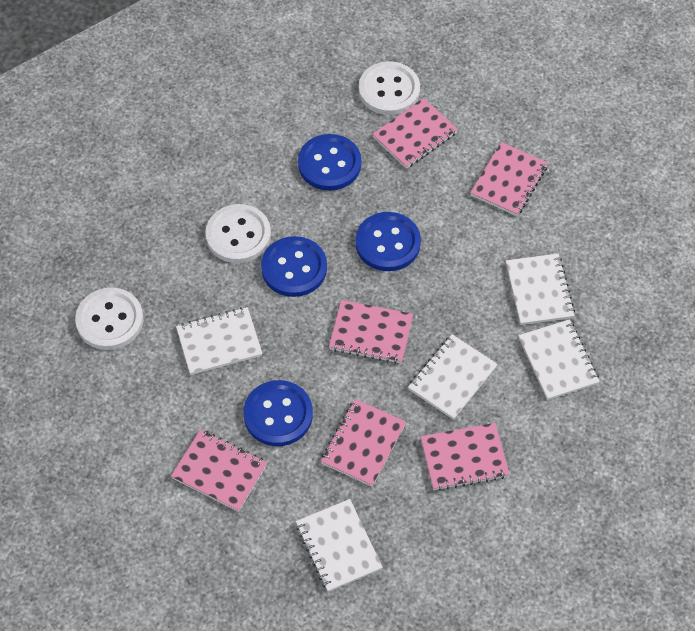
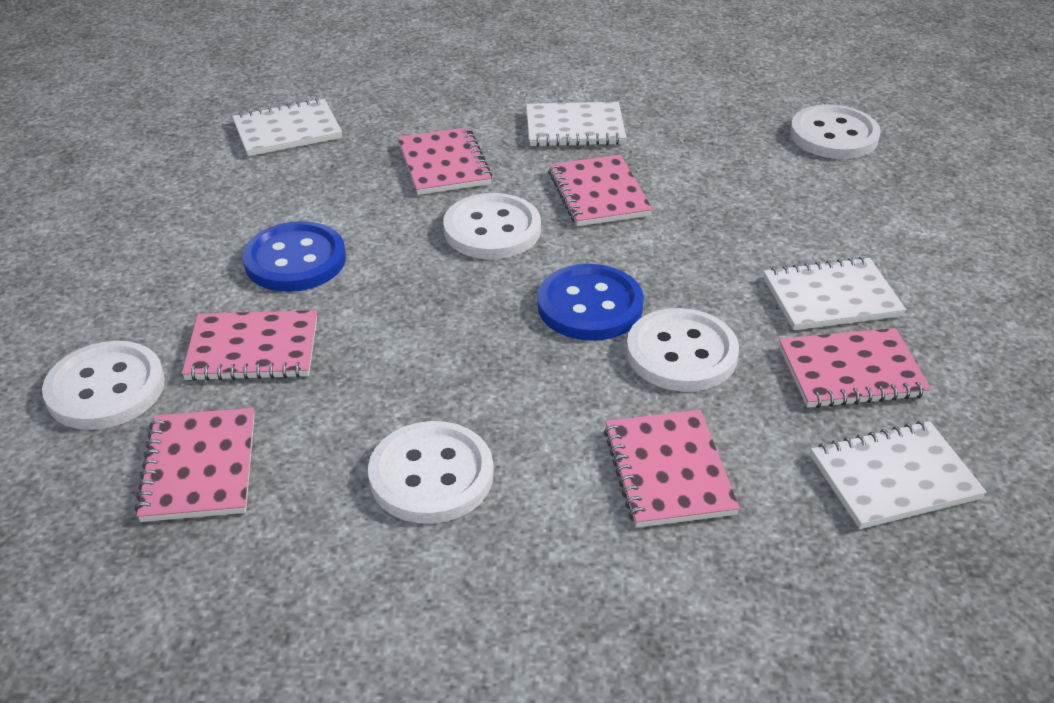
blue button: 4 -> 2
white button: 3 -> 5
white notebook: 5 -> 4

